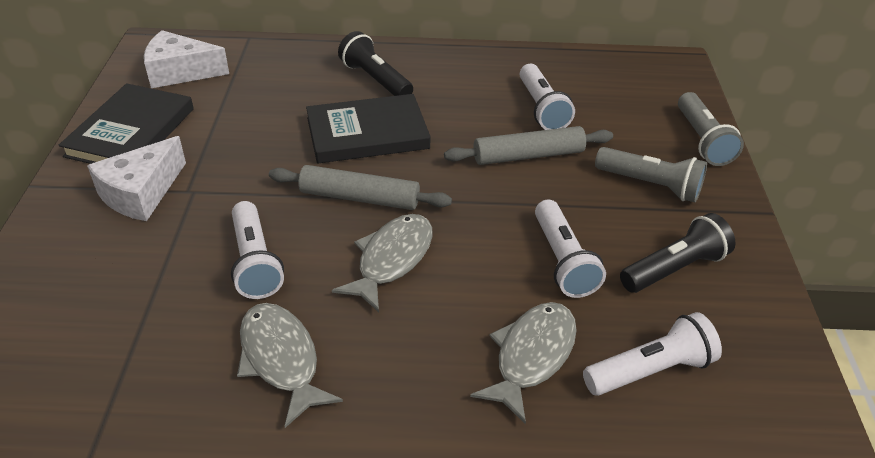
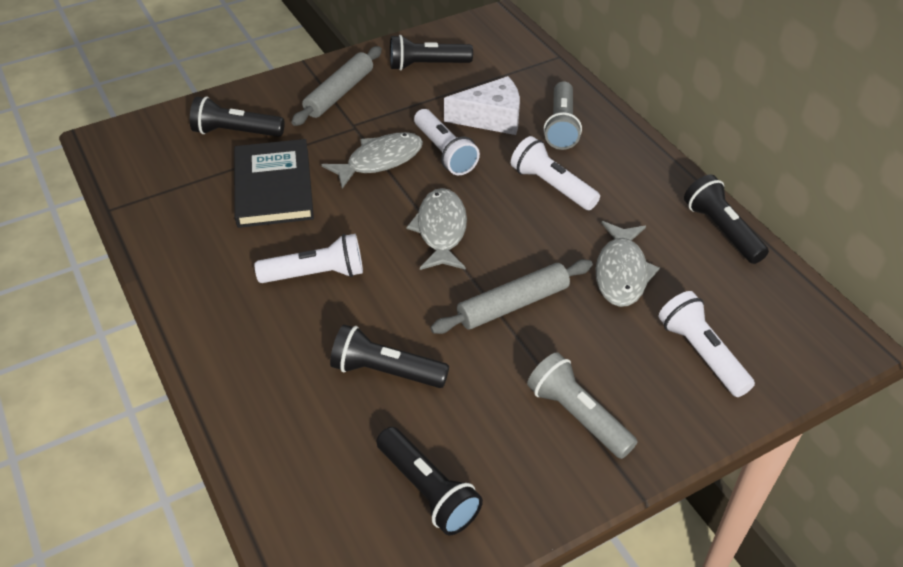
black book: 2 -> 1
black flashlight: 2 -> 5
white cheese: 2 -> 1

